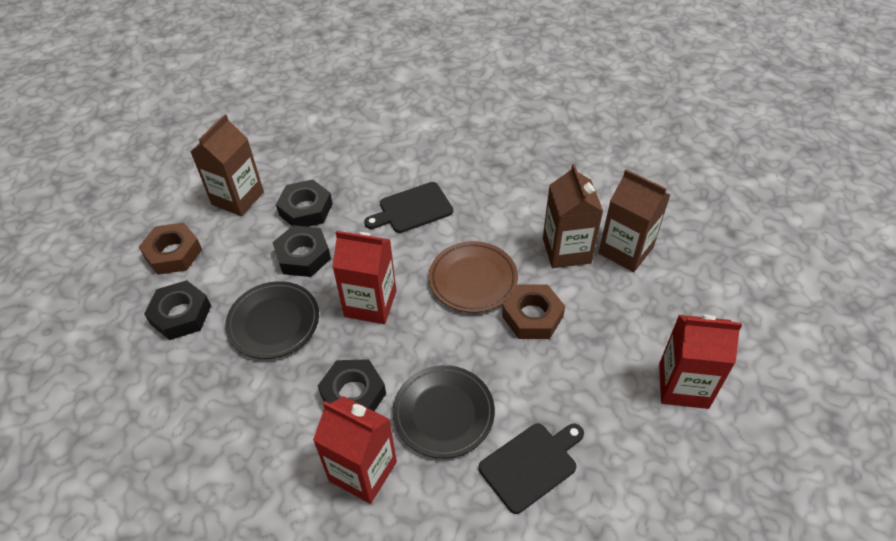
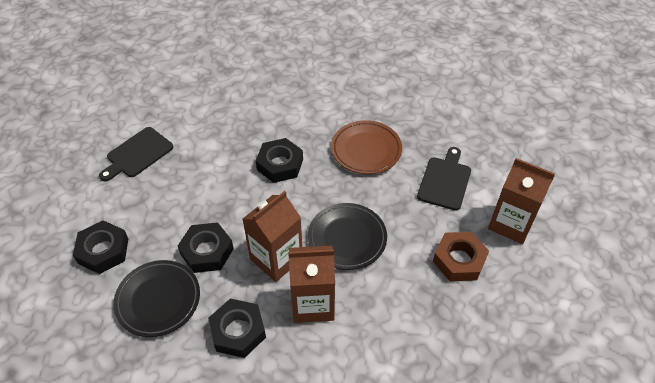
brown nut: 2 -> 1
red carton: 3 -> 0

